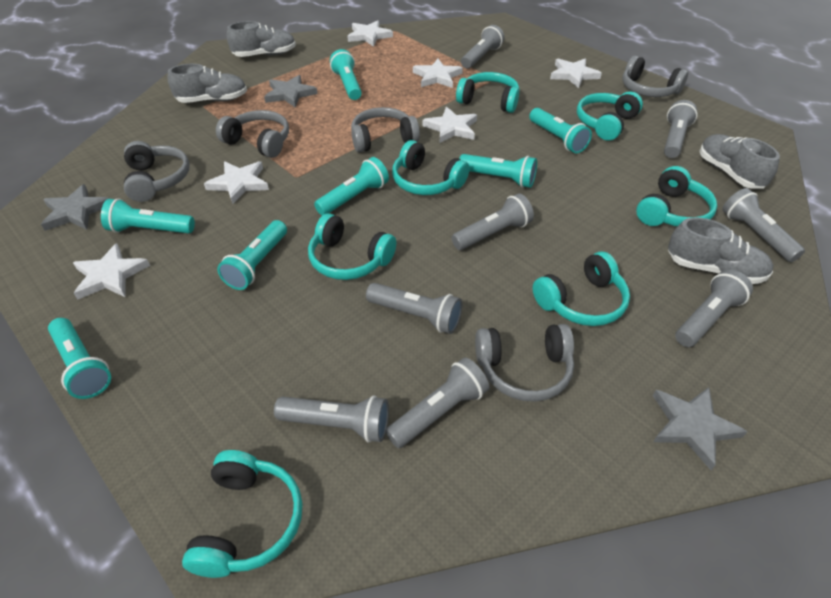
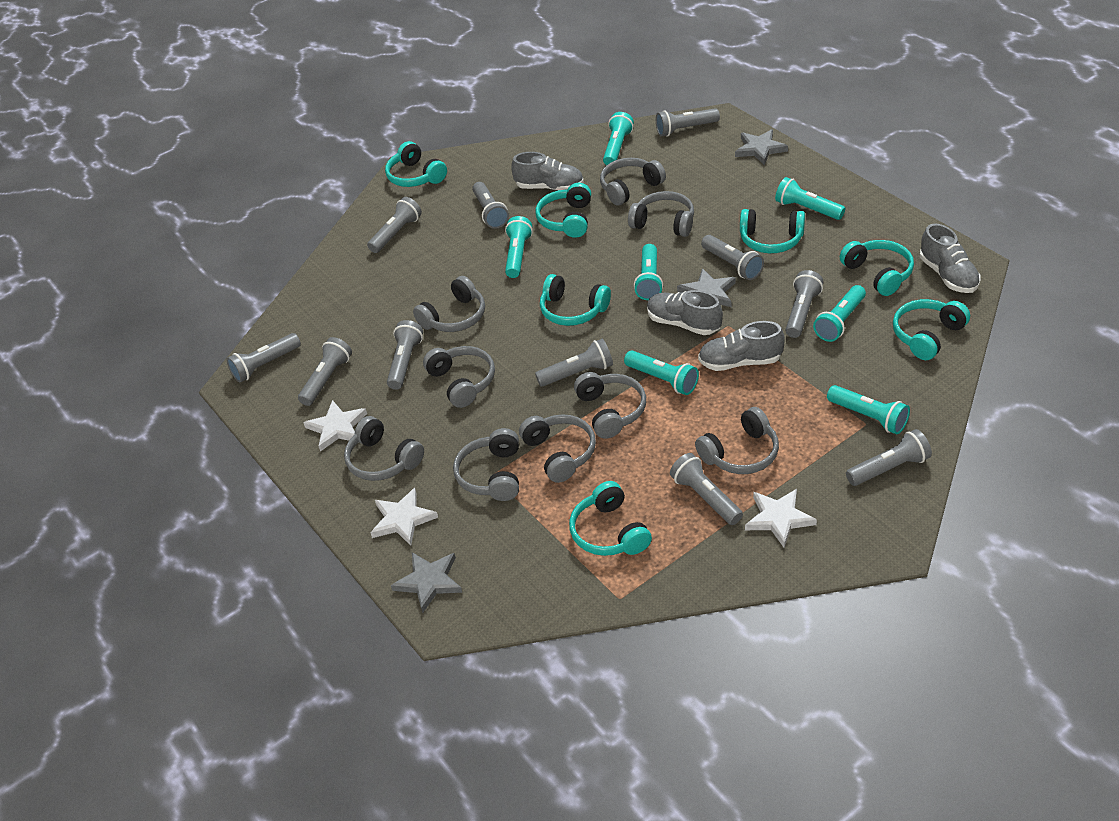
grey flashlight: 8 -> 11
grey headphones: 5 -> 9
white star: 6 -> 3

